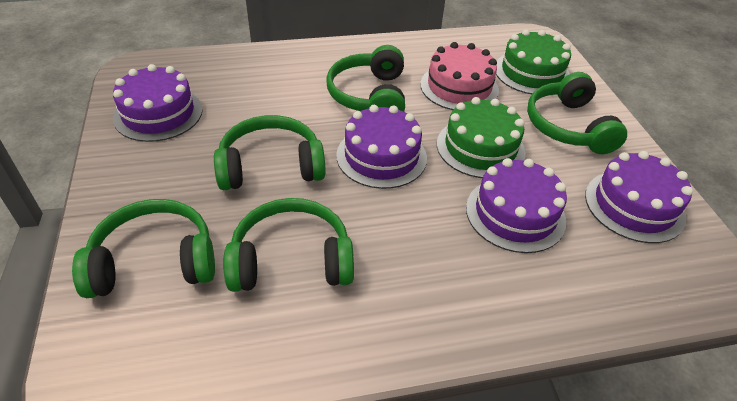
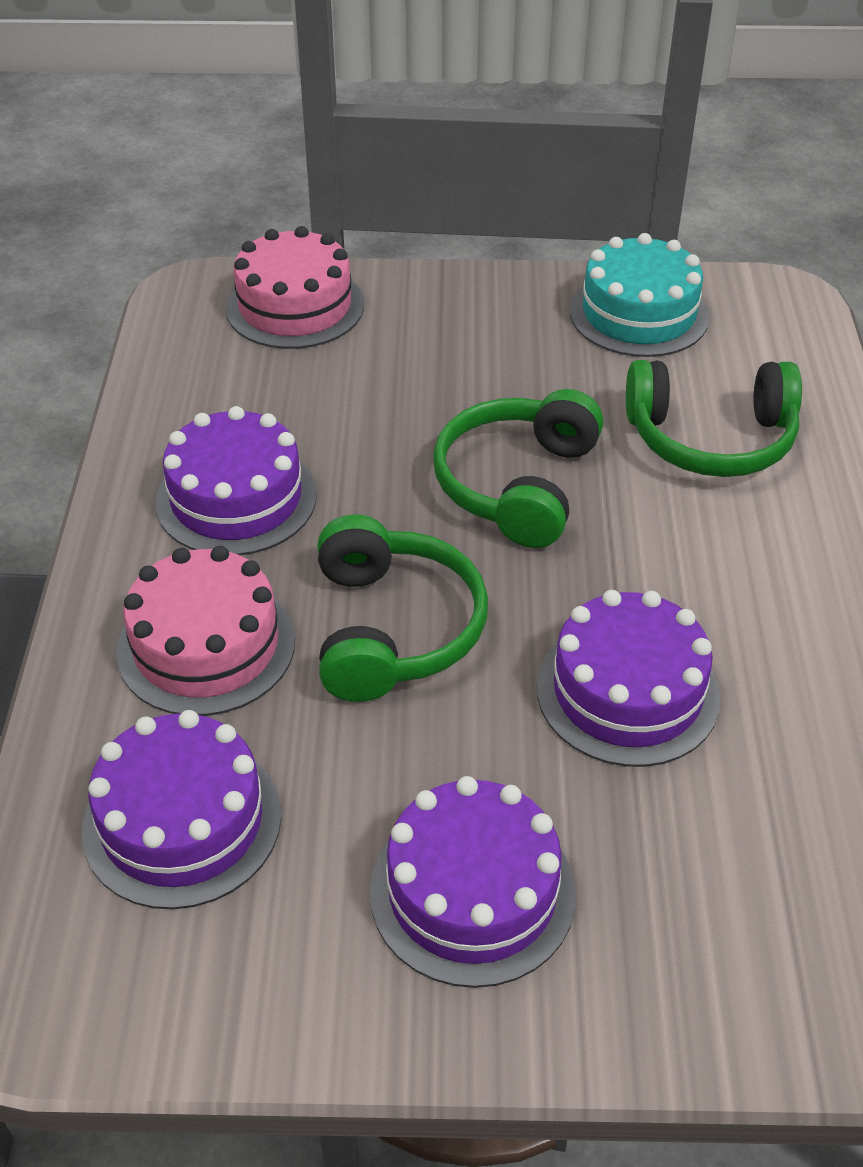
green cake: 2 -> 0
green headphones: 5 -> 3
pink cake: 1 -> 2
turquoise cake: 0 -> 1

